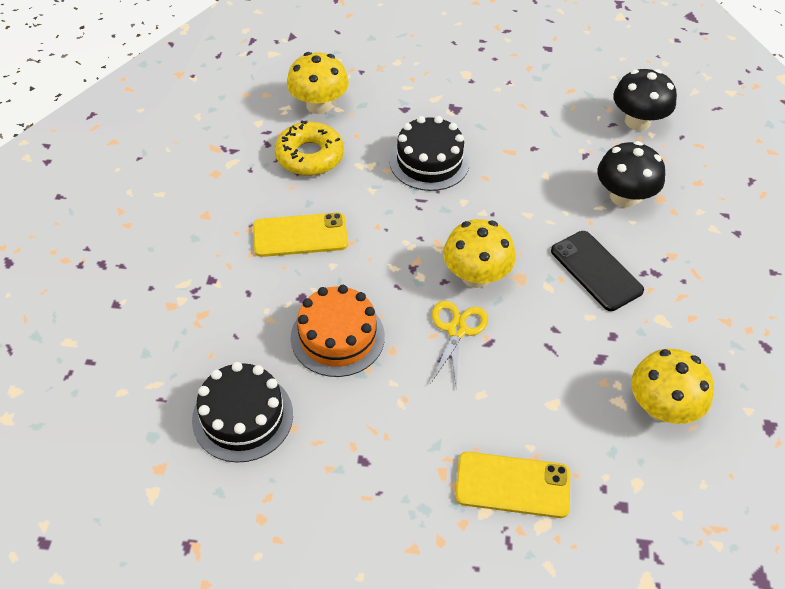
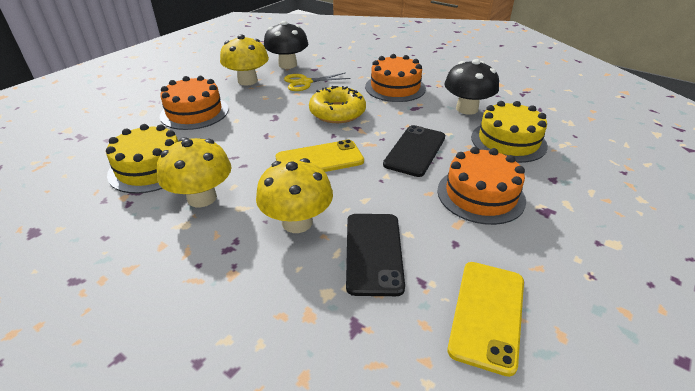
black cake: 2 -> 0
black phone: 1 -> 2
orange cake: 1 -> 3
yellow cake: 0 -> 2

